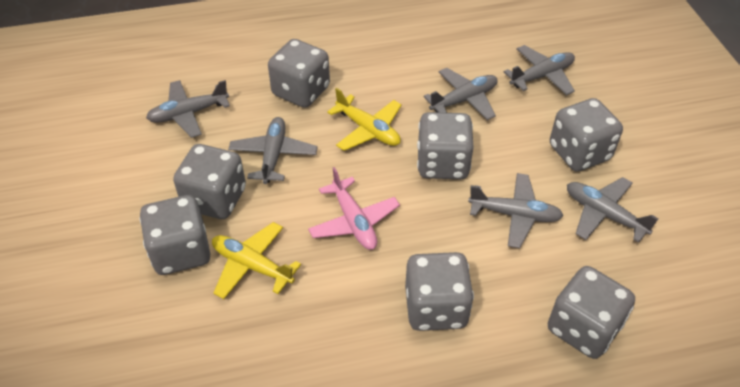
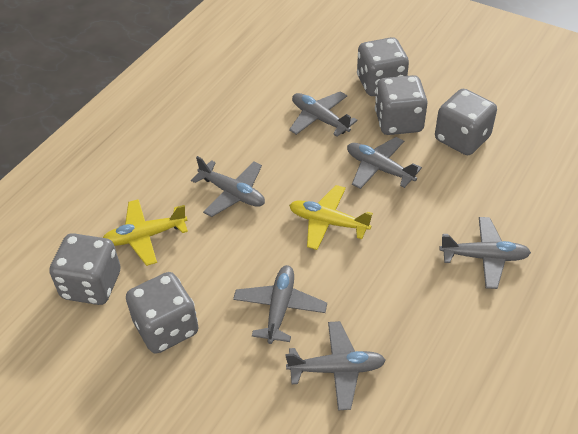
grey dice: 7 -> 5
pink plane: 1 -> 0

